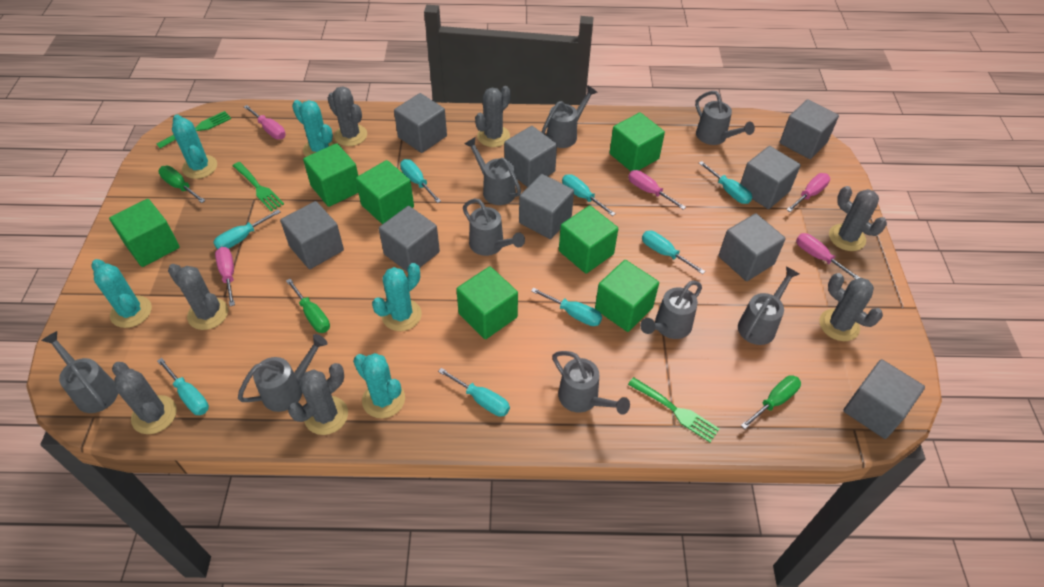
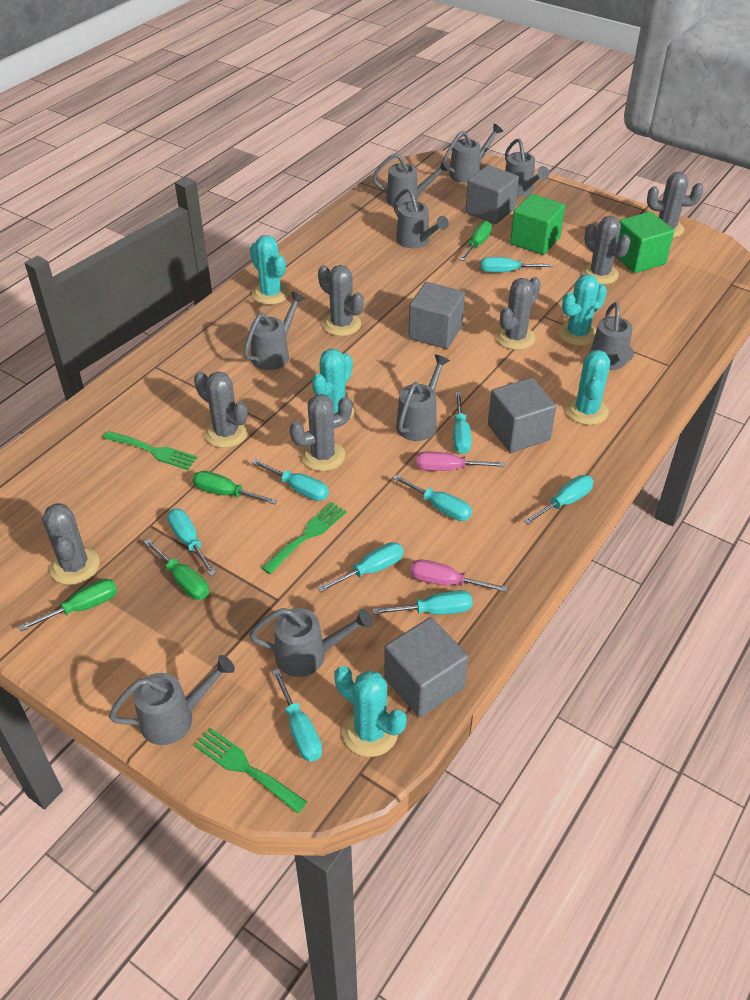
green cube: 7 -> 2
green screwdriver: 3 -> 4
grey cube: 9 -> 4
pink screwdriver: 5 -> 2
turquoise screwdriver: 8 -> 9

